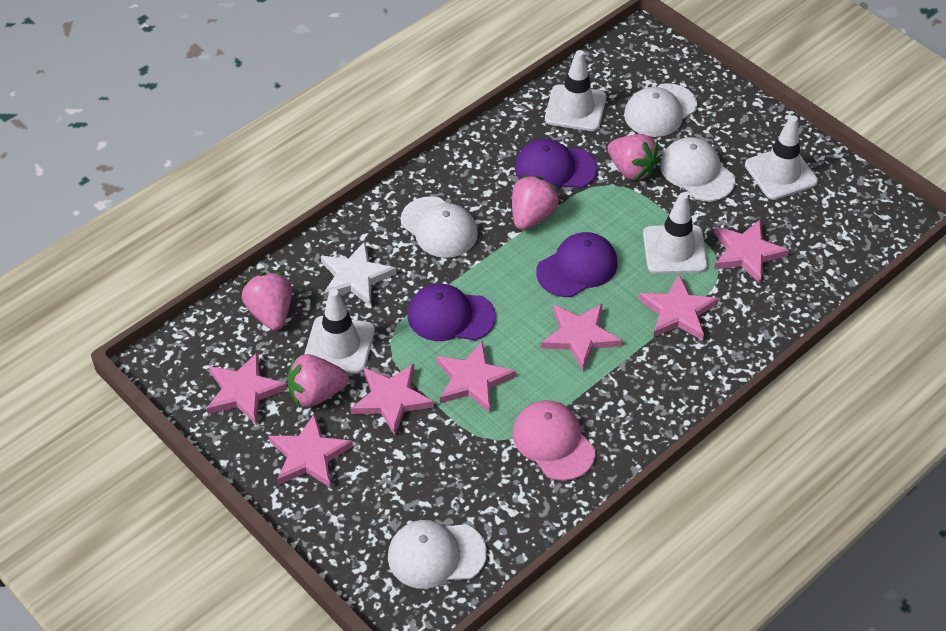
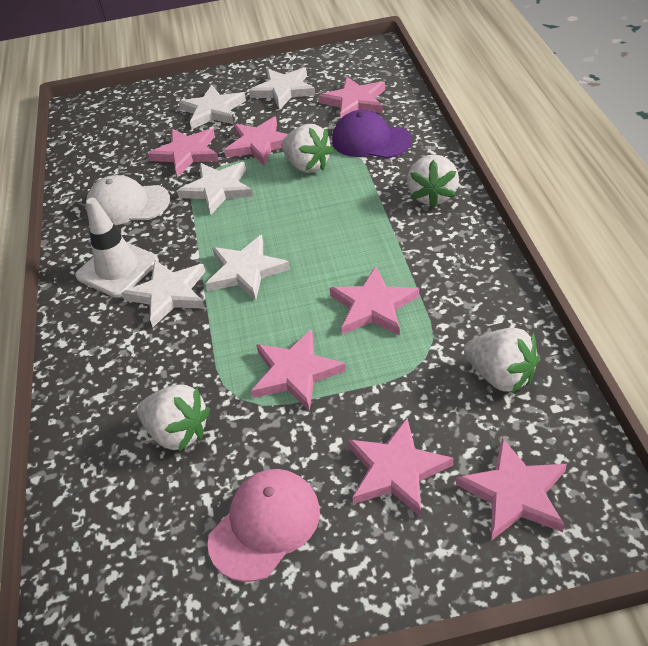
pink strawberry: 4 -> 0
purple cap: 3 -> 1
white cap: 4 -> 1
white star: 1 -> 5
white strawberry: 0 -> 4
white traffic cone: 4 -> 1

